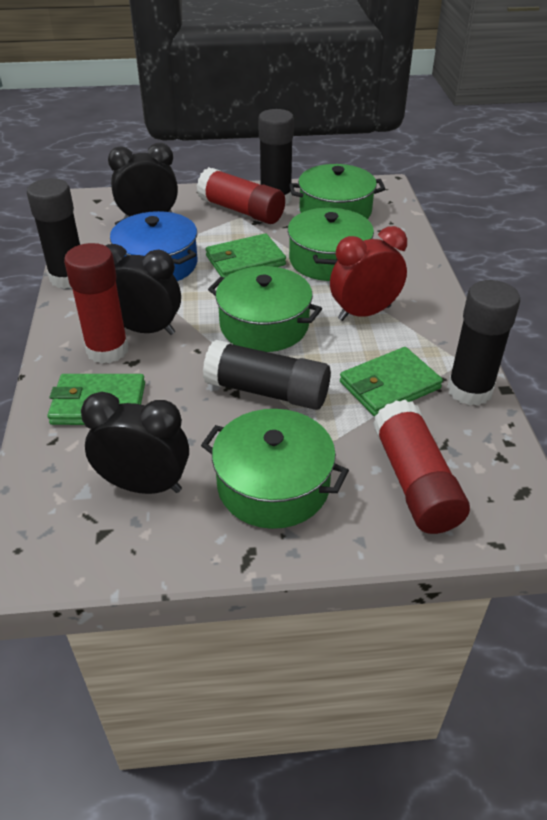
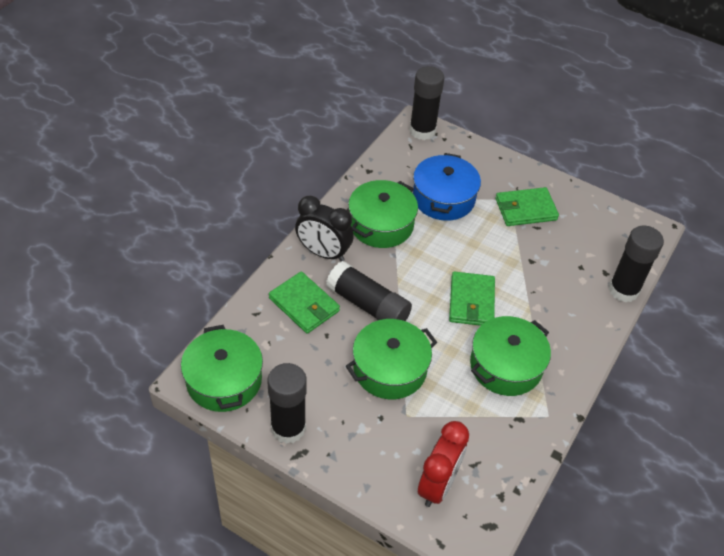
black clock: 3 -> 1
red glue stick: 3 -> 0

